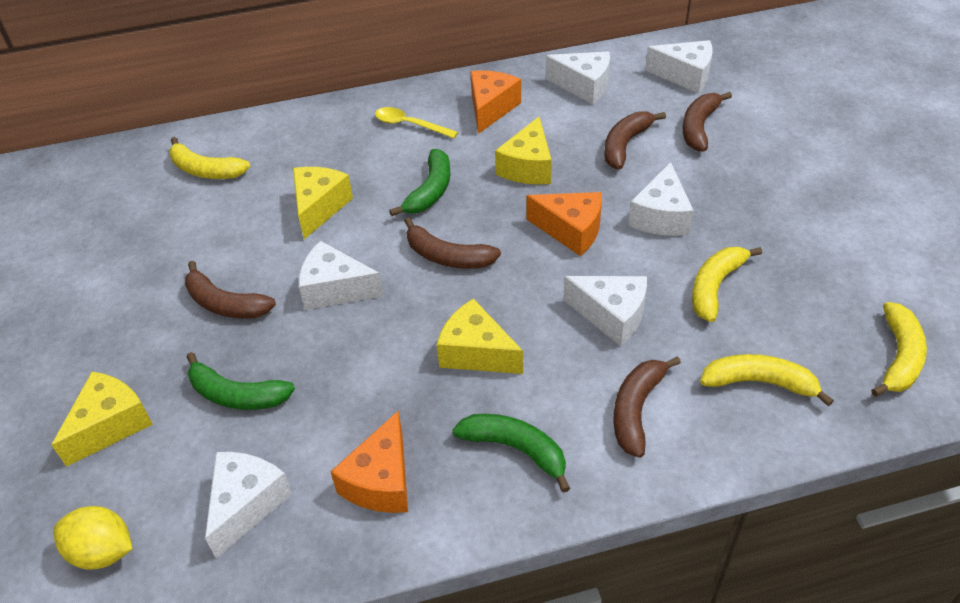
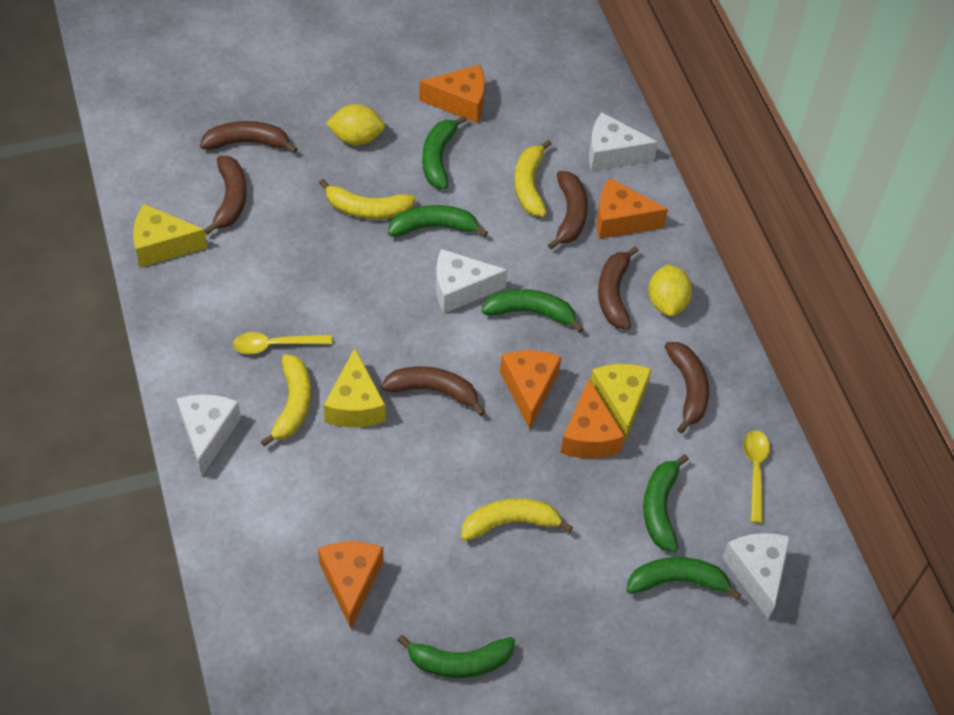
brown banana: 5 -> 6
green banana: 3 -> 6
orange cheese: 3 -> 5
white cheese: 6 -> 4
yellow cheese: 4 -> 3
yellow lemon: 1 -> 2
yellow spoon: 1 -> 2

